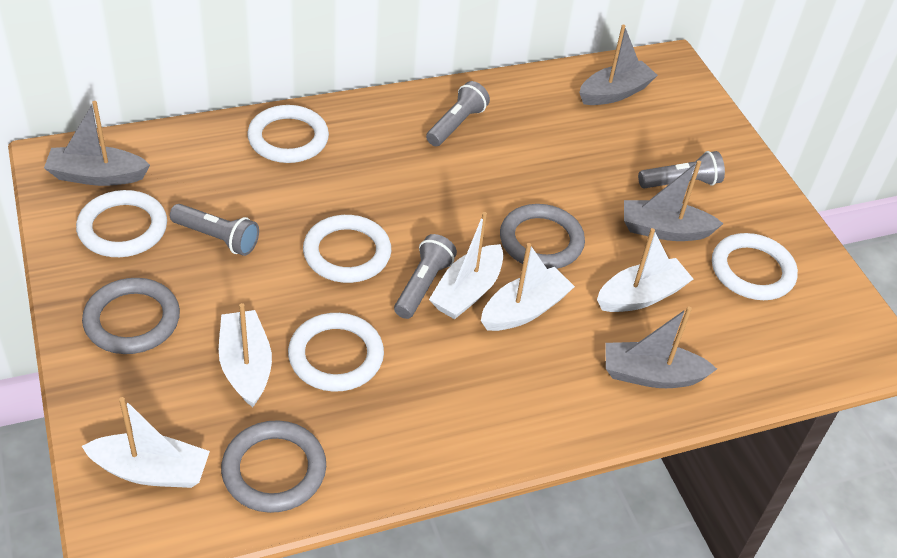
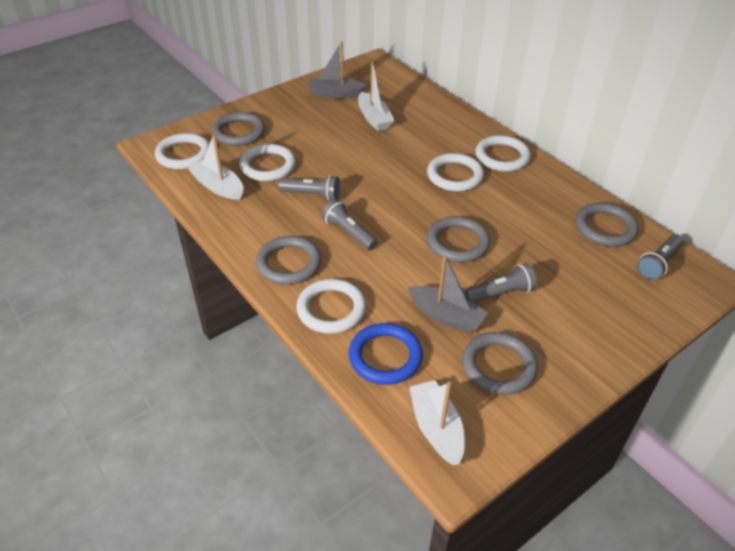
blue ring: 0 -> 1
grey boat: 4 -> 2
grey ring: 3 -> 5
white boat: 5 -> 3

